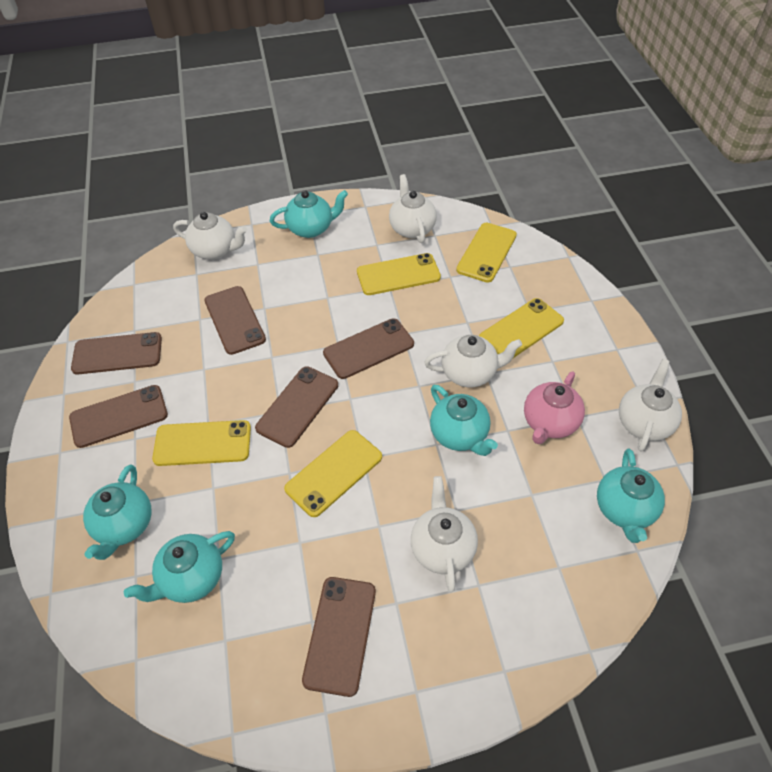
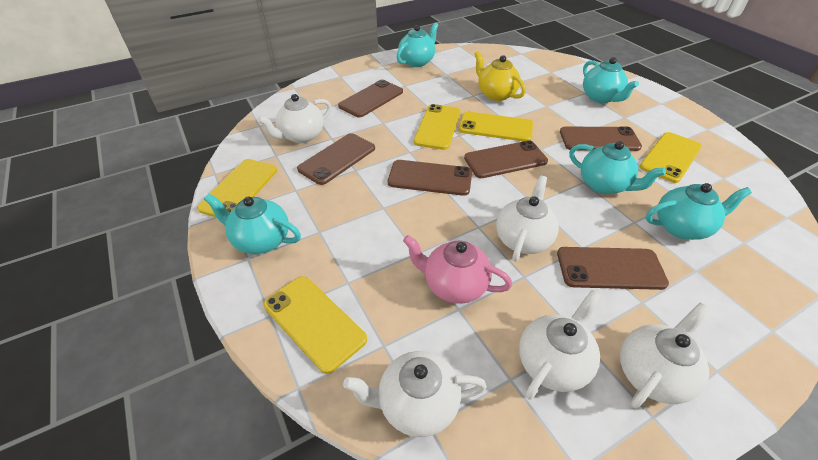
yellow teapot: 0 -> 1

